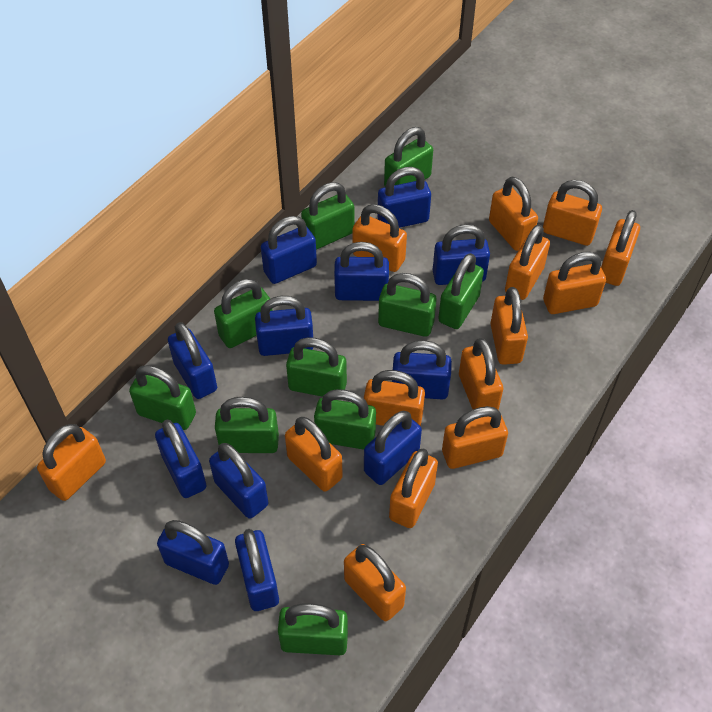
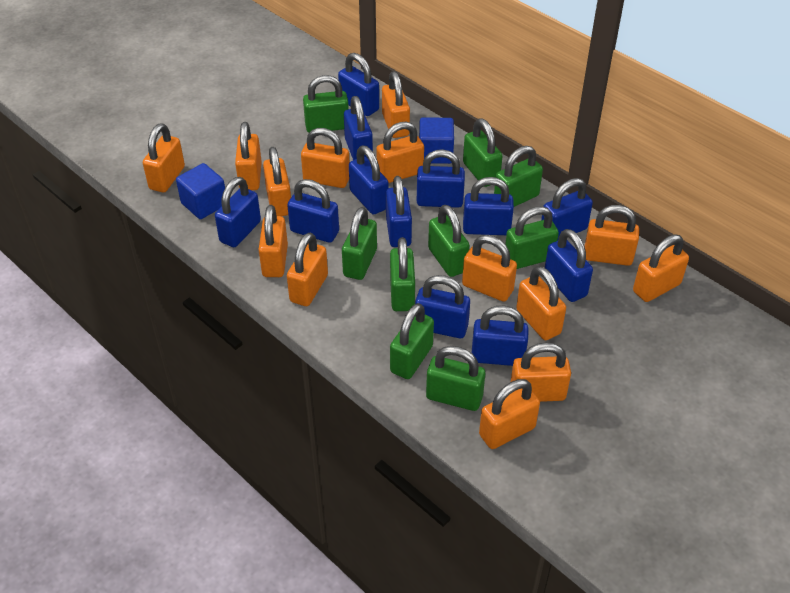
blue cube: 0 -> 2
green padlock: 10 -> 9

